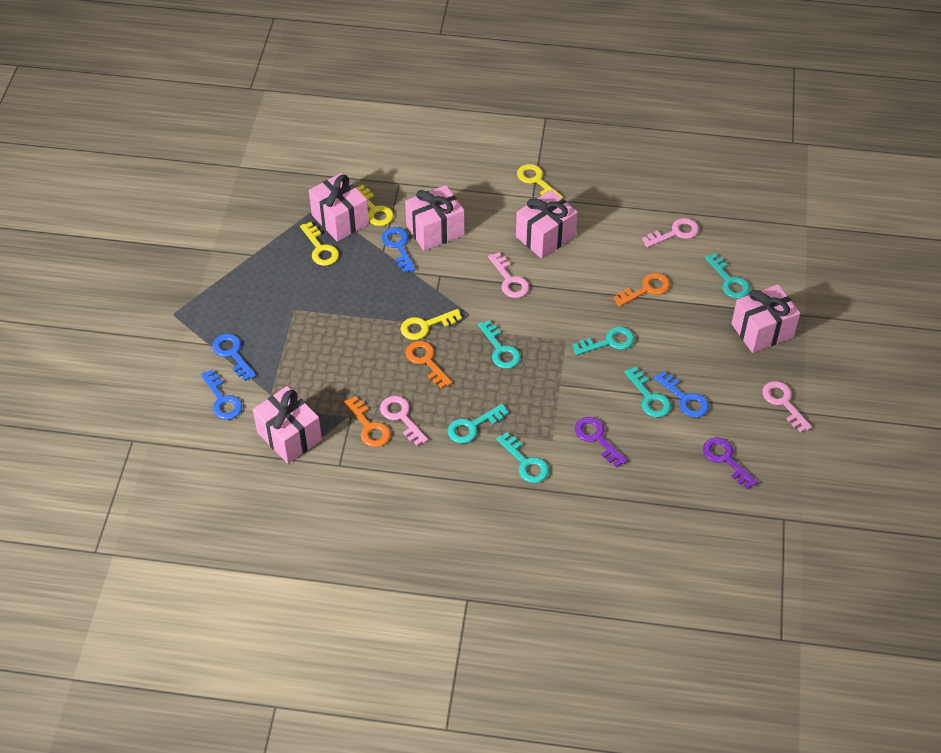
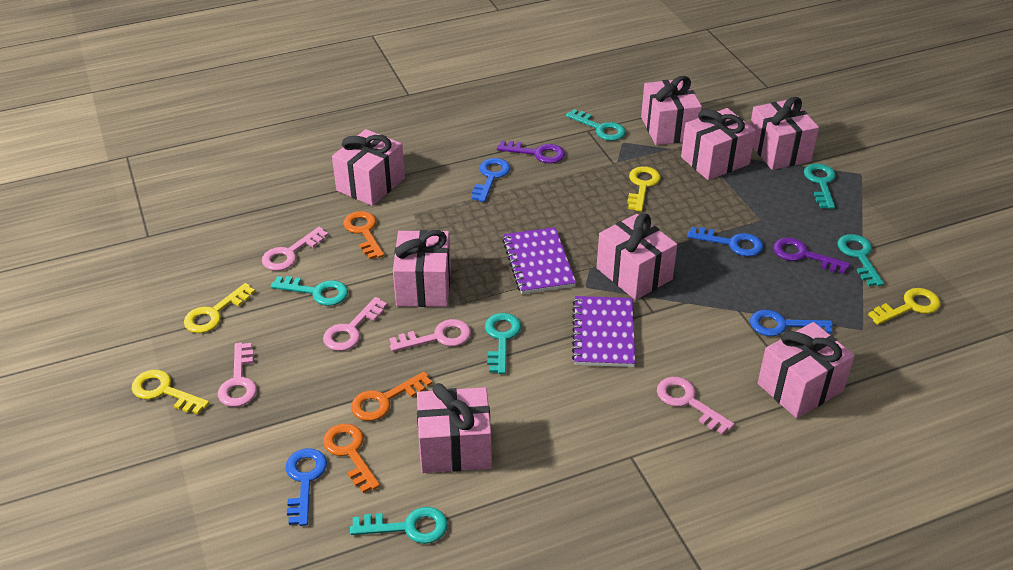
pink gift: 5 -> 8
pink key: 4 -> 5
purple notebook: 0 -> 2

